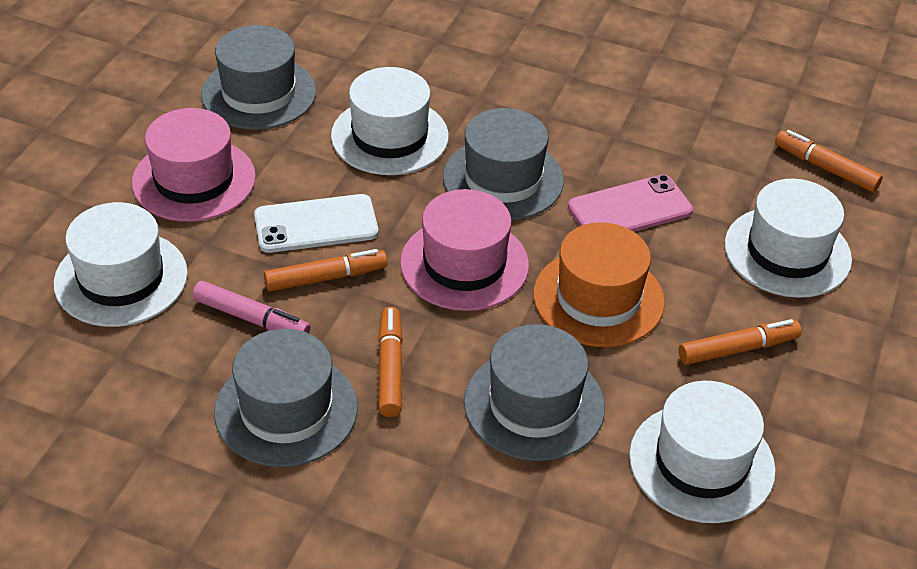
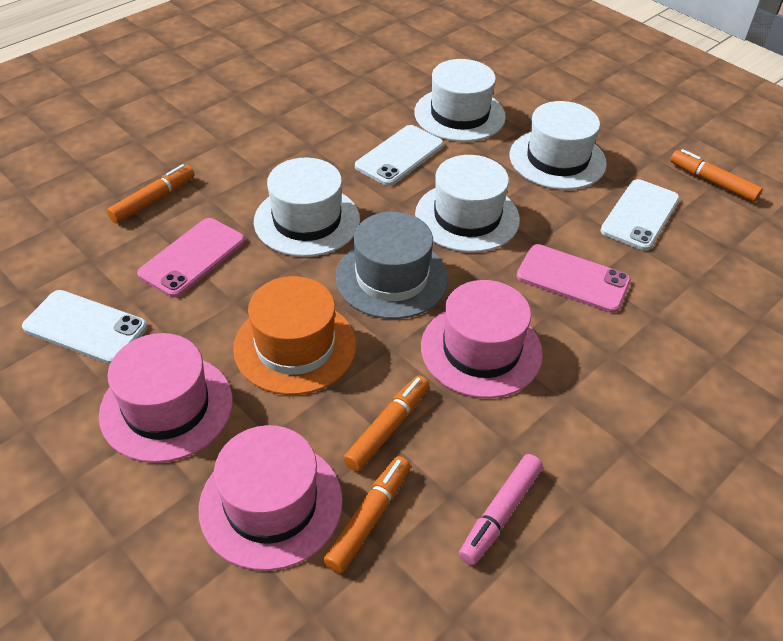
grey hat: 4 -> 1
pink hat: 2 -> 3
pink phone: 1 -> 2
white phone: 1 -> 3

